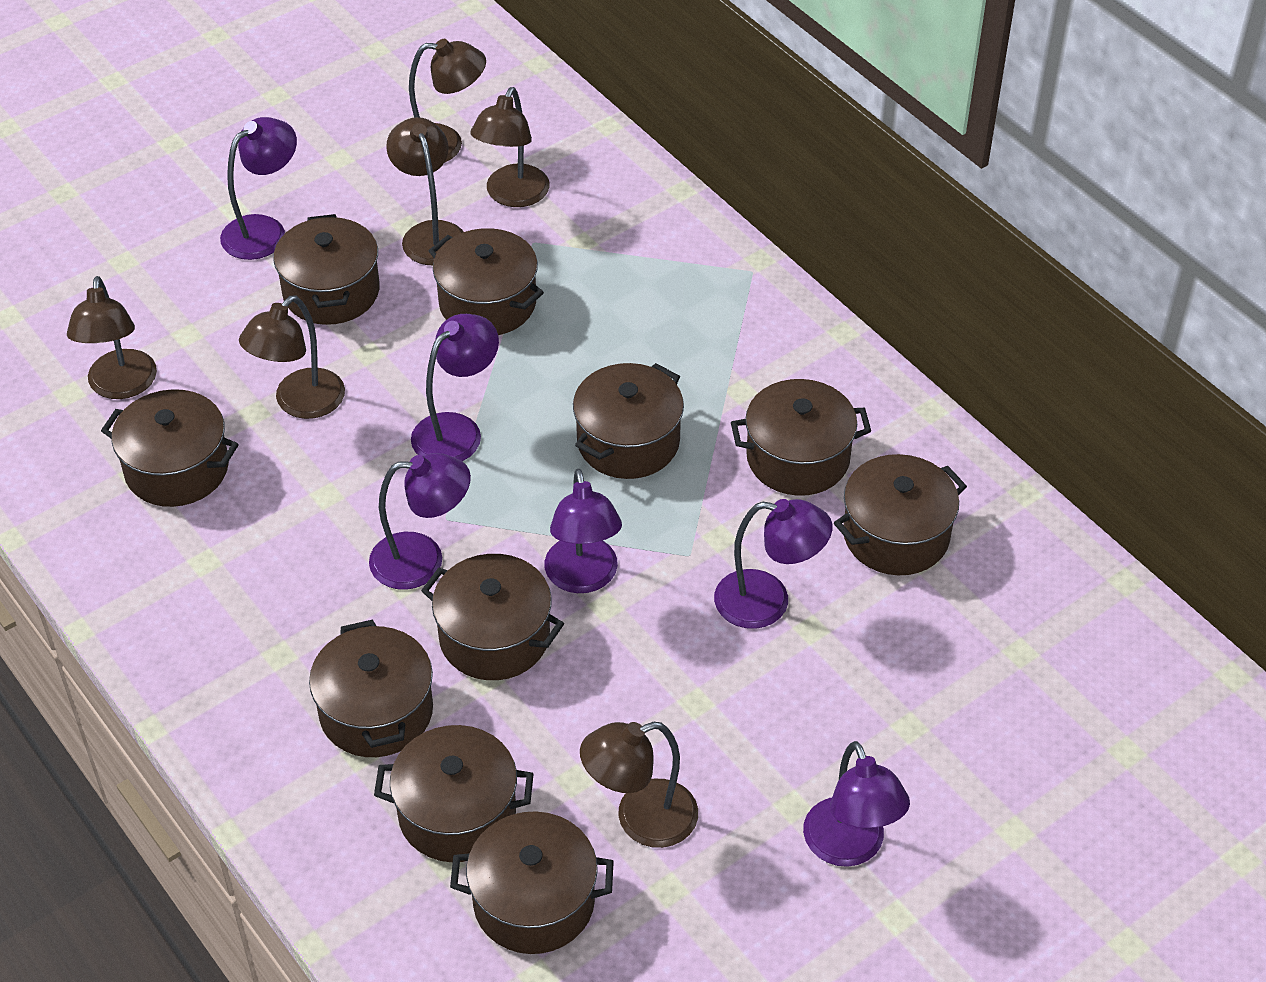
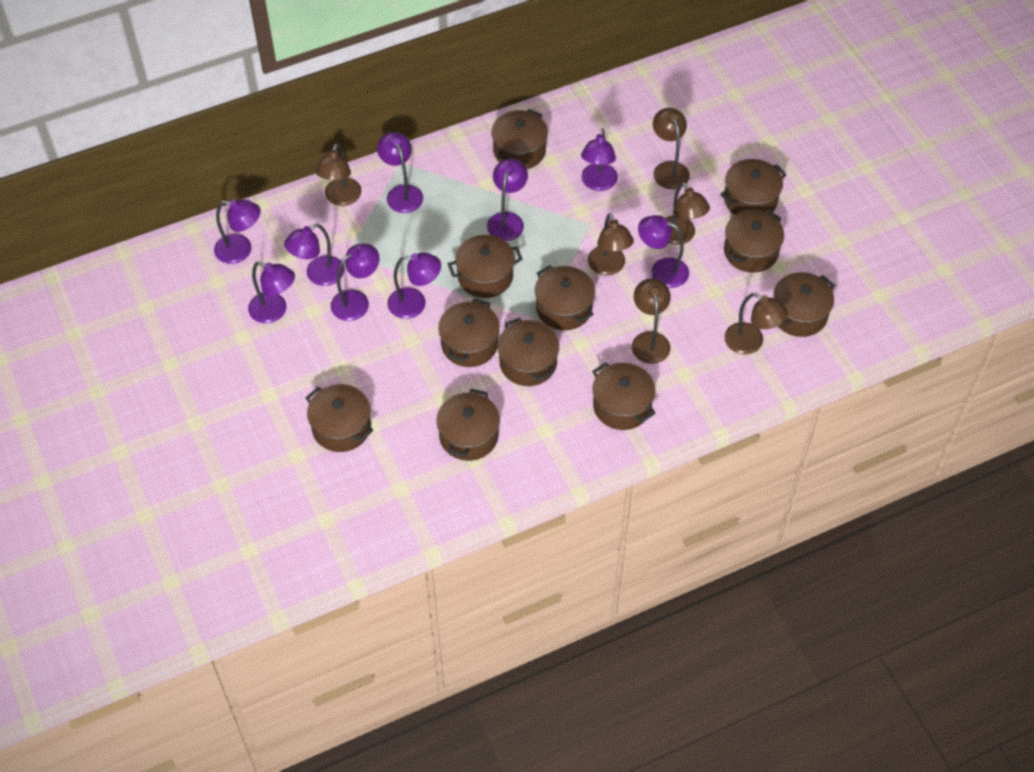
brown pot: 10 -> 11
purple lamp: 6 -> 9

